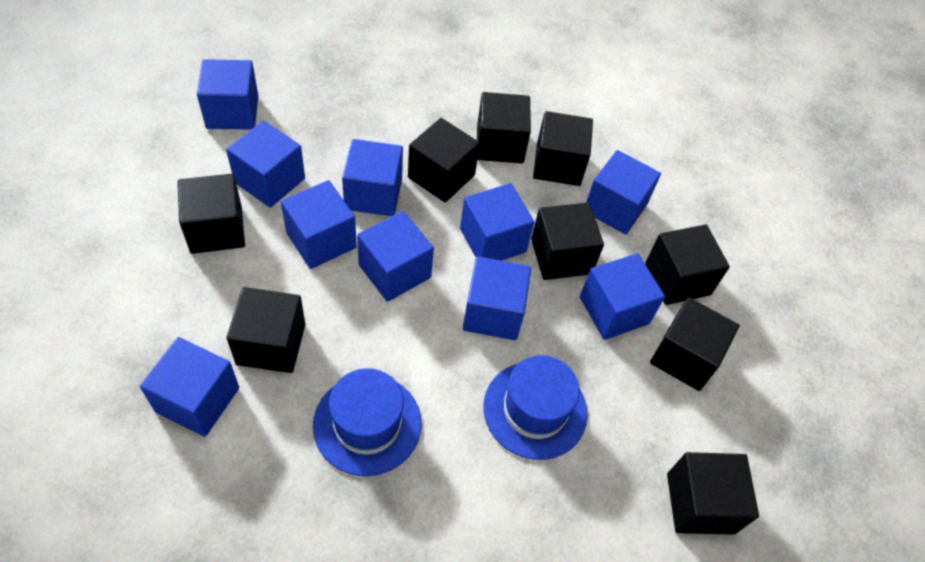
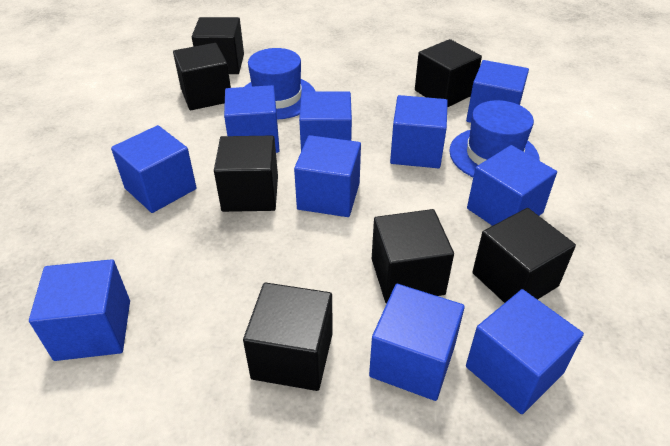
black cube: 9 -> 7

